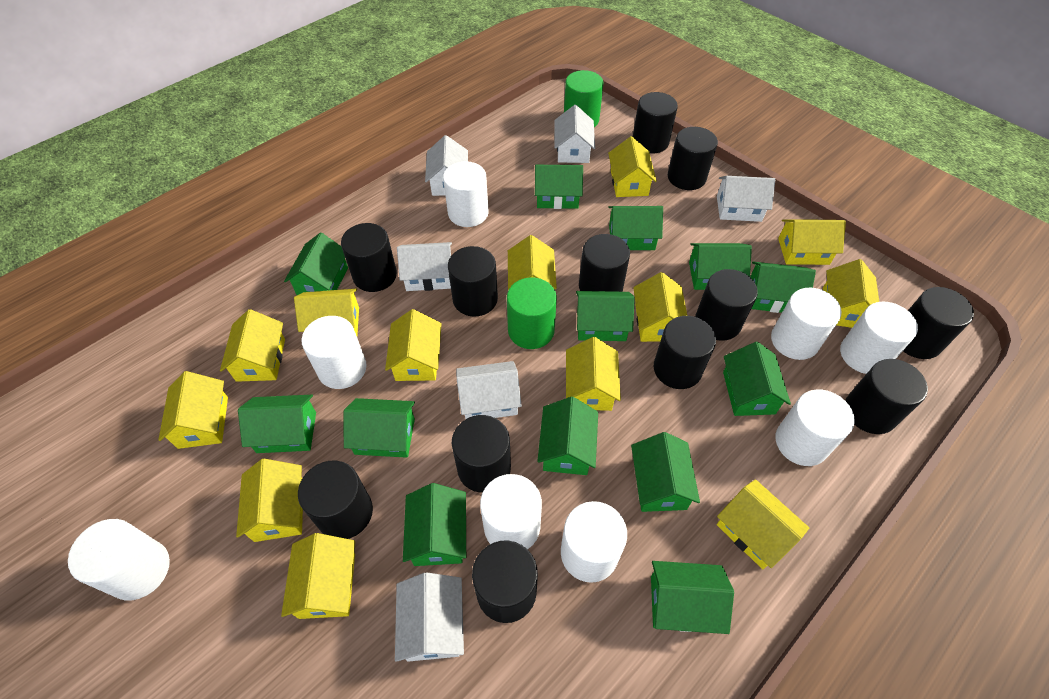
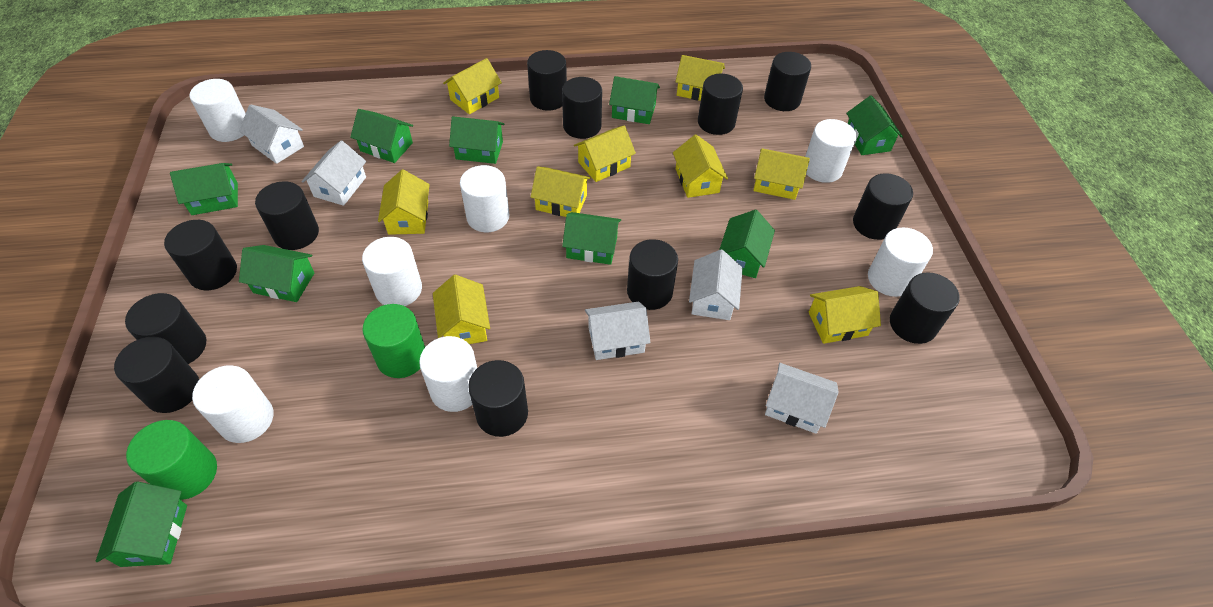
green house: 13 -> 9
white cylinder: 8 -> 7
white house: 6 -> 5
yellow house: 13 -> 9

